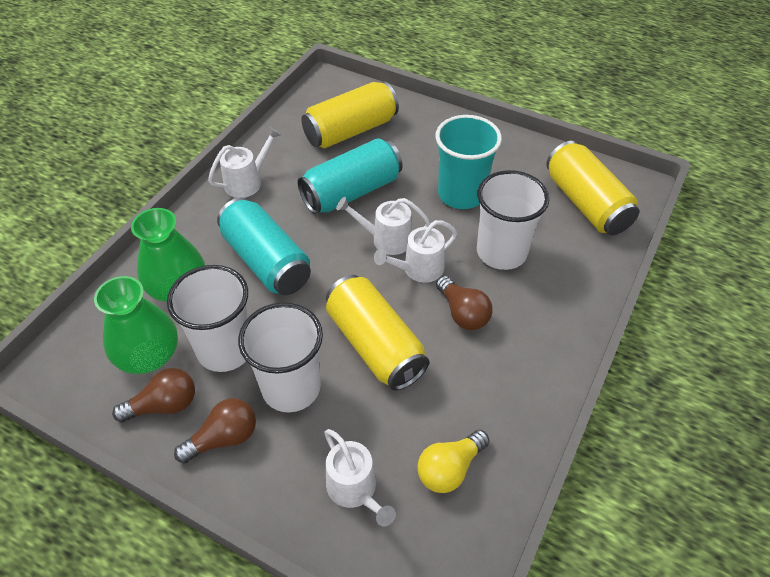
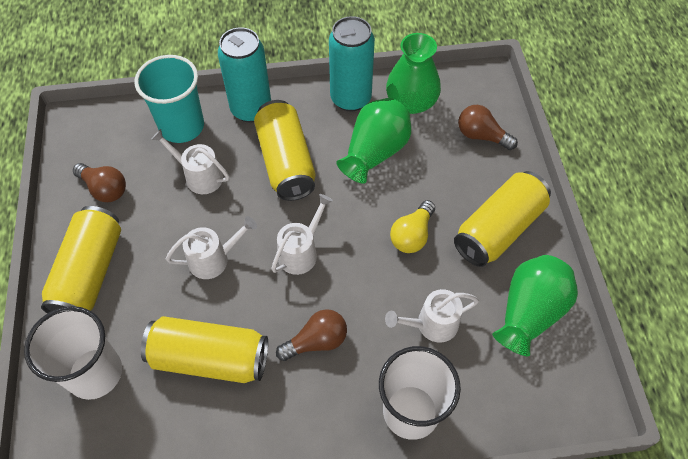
green vase: 2 -> 3
white cup: 3 -> 2
yellow can: 3 -> 4

